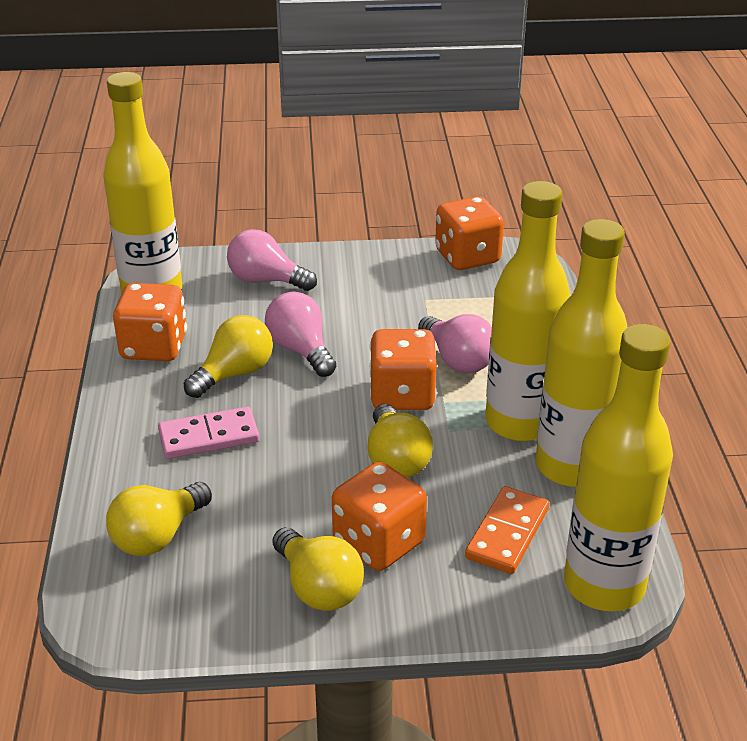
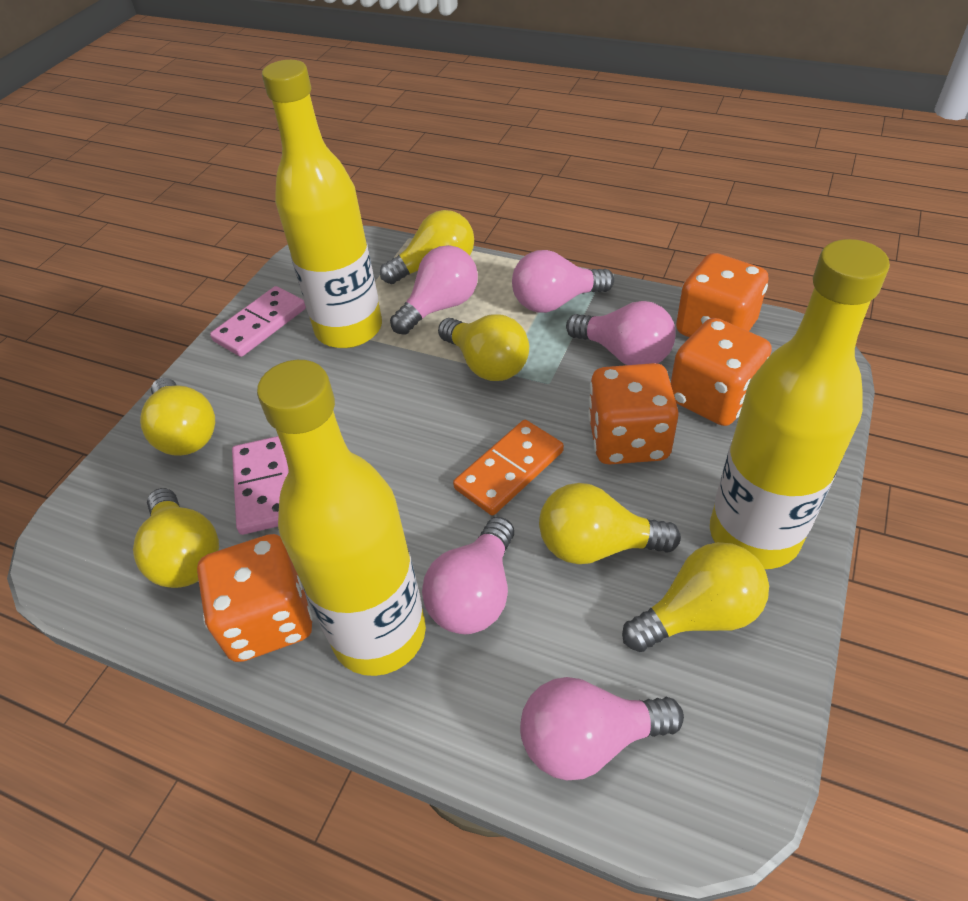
pink domino: 1 -> 2
pink light bulb: 3 -> 5
yellow bottle: 4 -> 3
yellow light bulb: 4 -> 6

